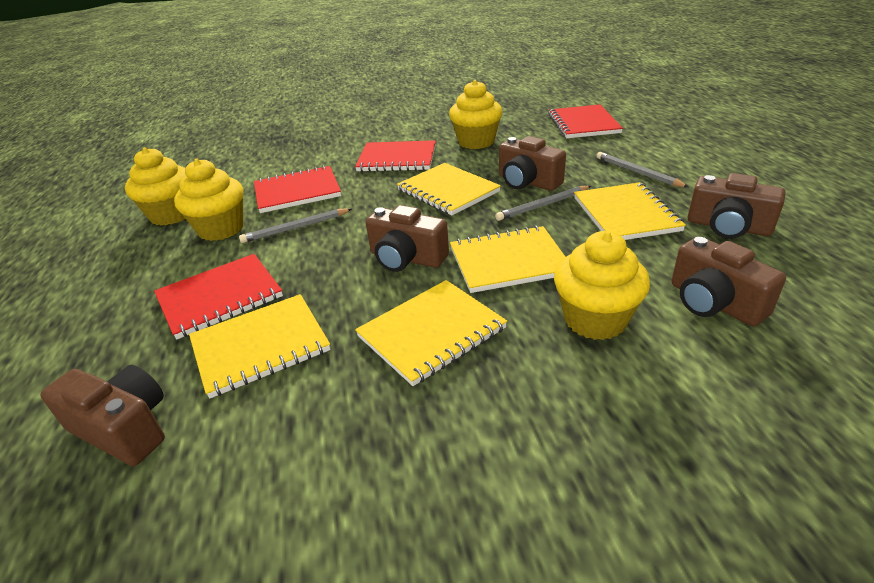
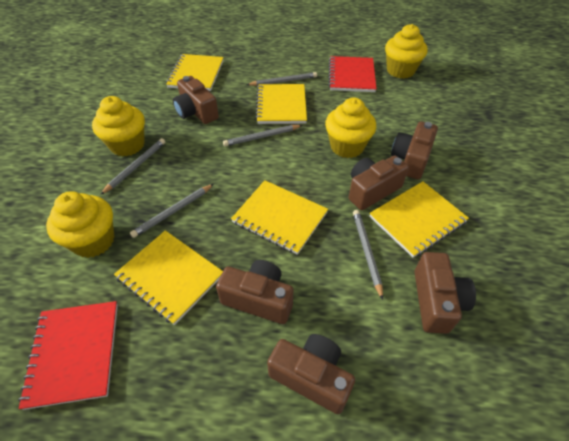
brown camera: 5 -> 6
grey pencil: 3 -> 5
red notebook: 4 -> 2

